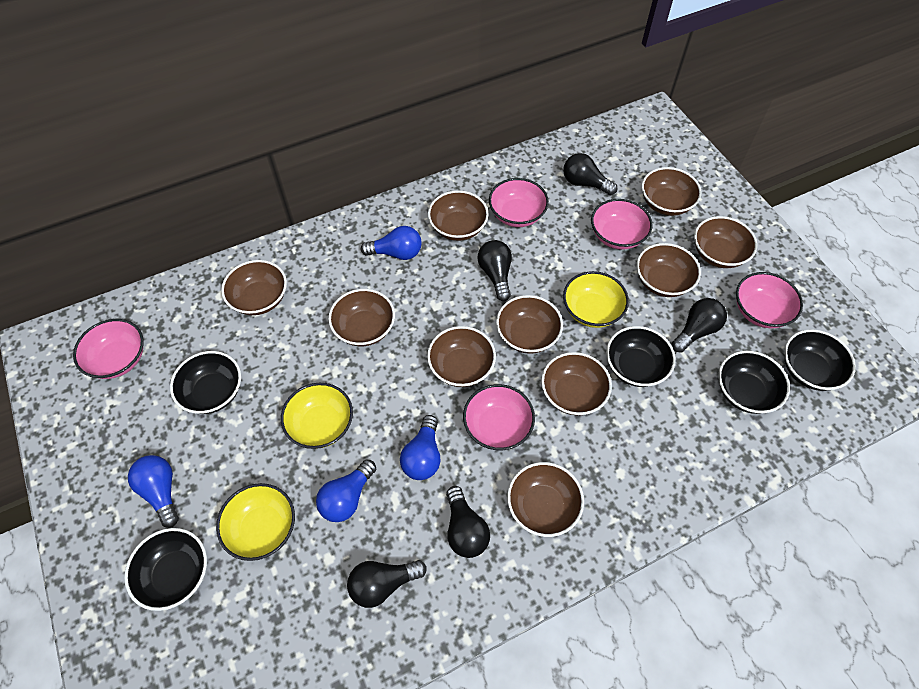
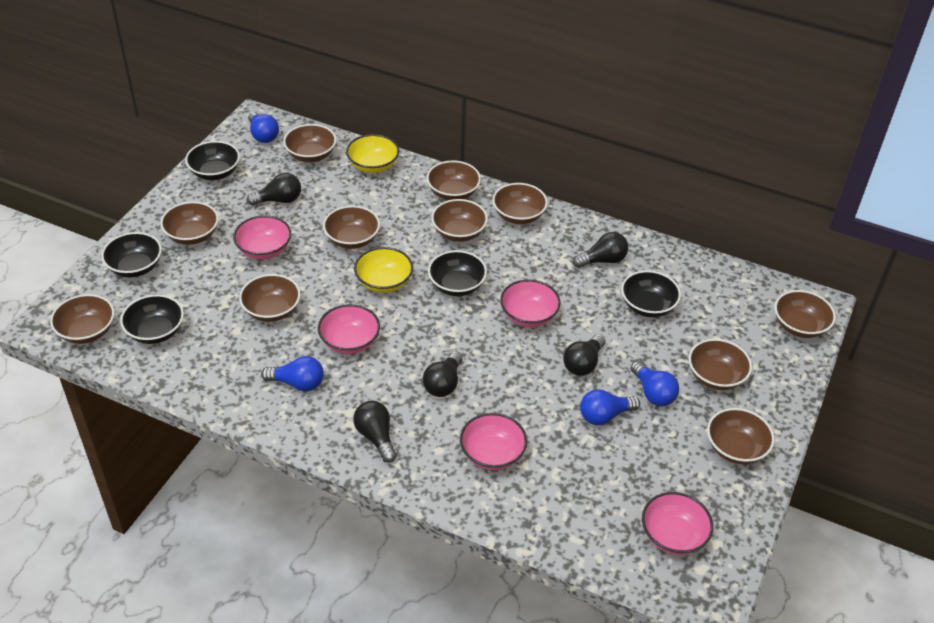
brown bowl: 10 -> 11
yellow bowl: 3 -> 2

